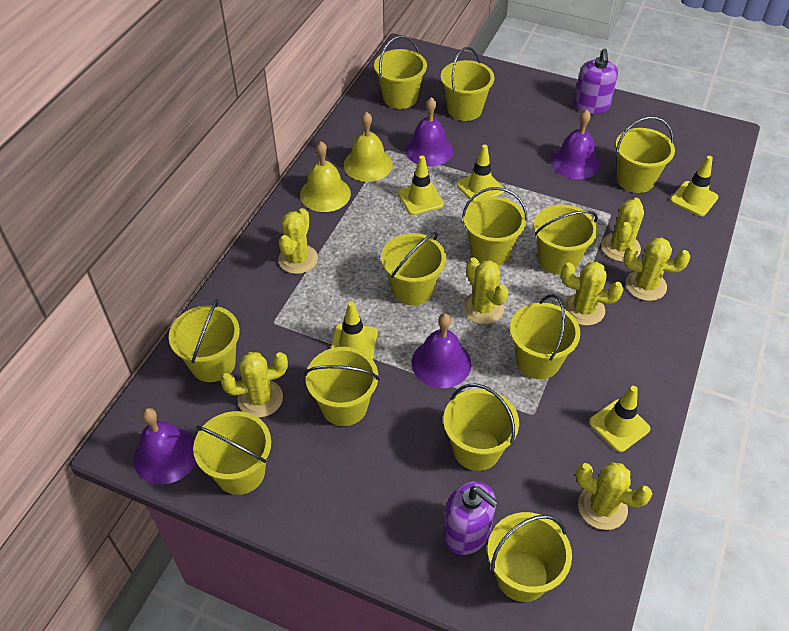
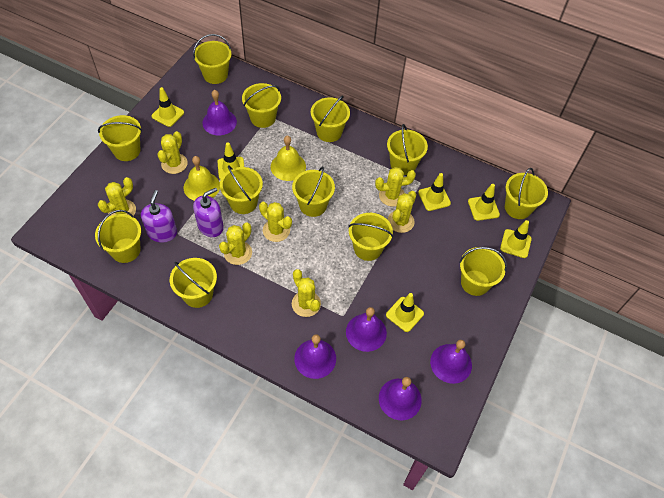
purple bell: 4 -> 5
yellow traffic cone: 5 -> 6

